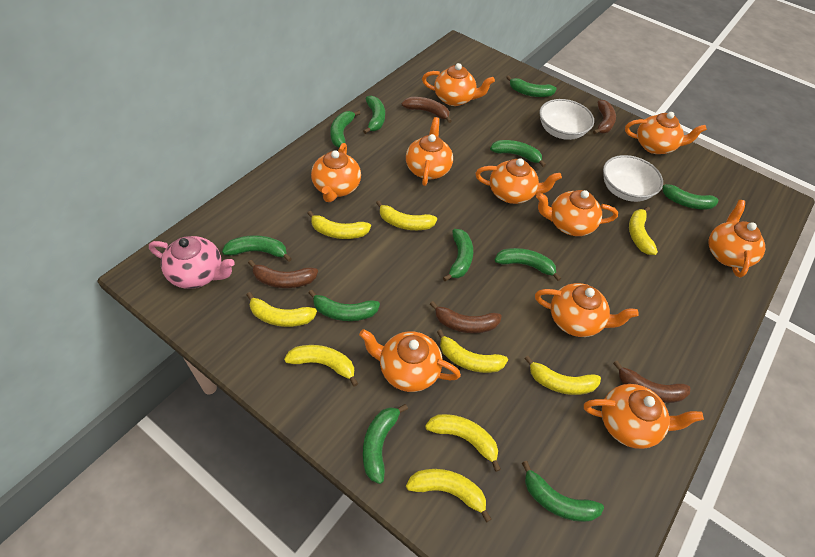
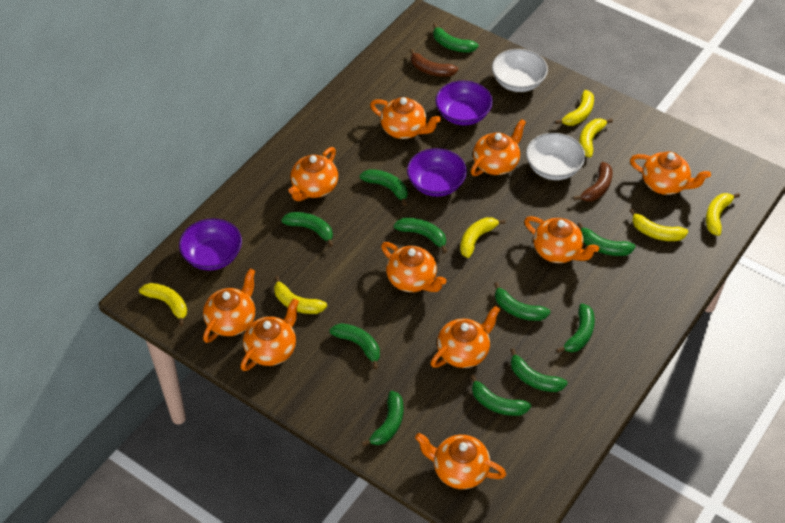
brown banana: 5 -> 2
pink teapot: 1 -> 0
purple bowl: 0 -> 3
yellow banana: 9 -> 7

